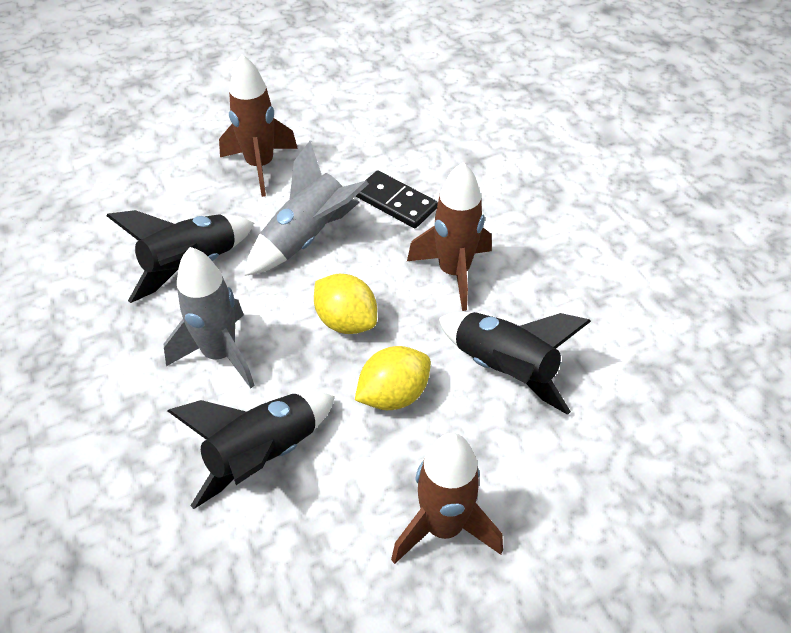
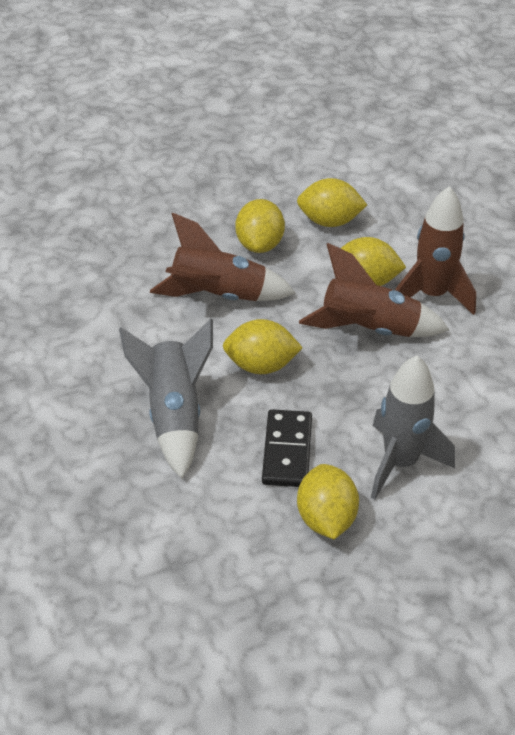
black rocket: 3 -> 0
yellow lemon: 2 -> 5

